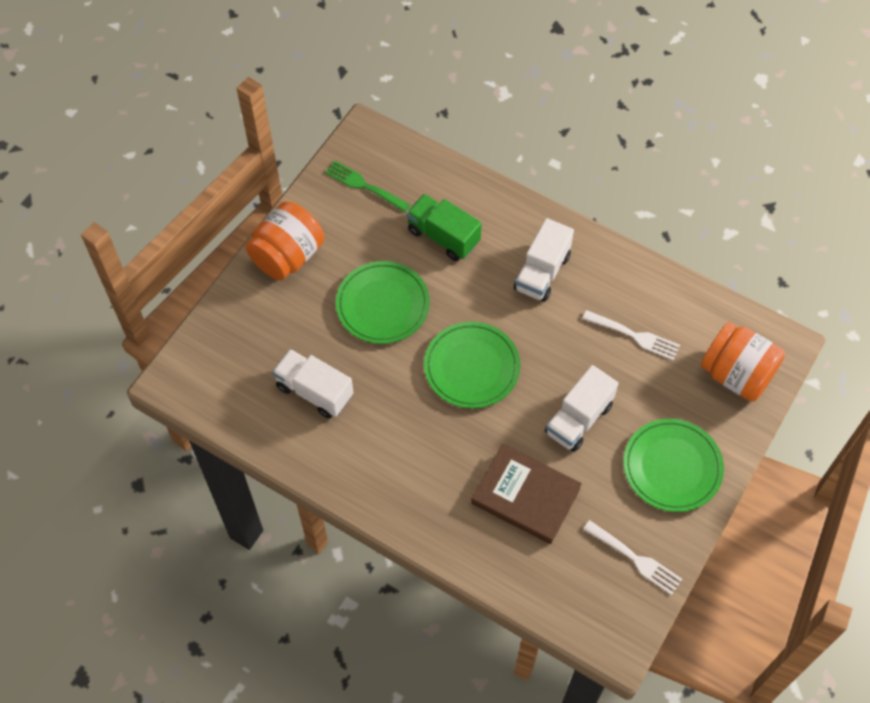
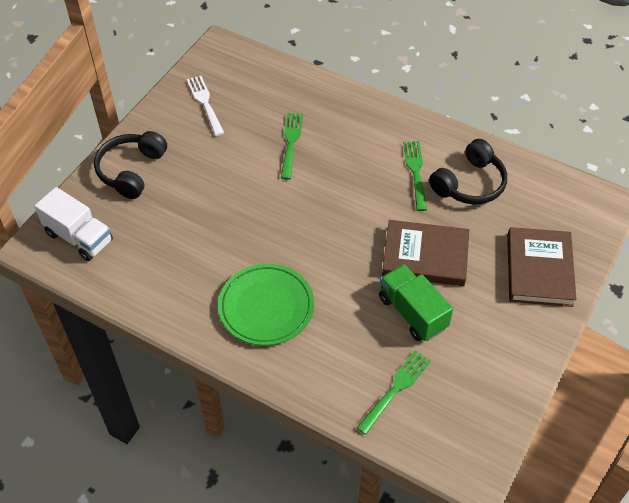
black headphones: 0 -> 2
brown book: 1 -> 2
green fork: 1 -> 3
green plate: 3 -> 1
orange jar: 2 -> 0
white fork: 2 -> 1
white truck: 3 -> 1

